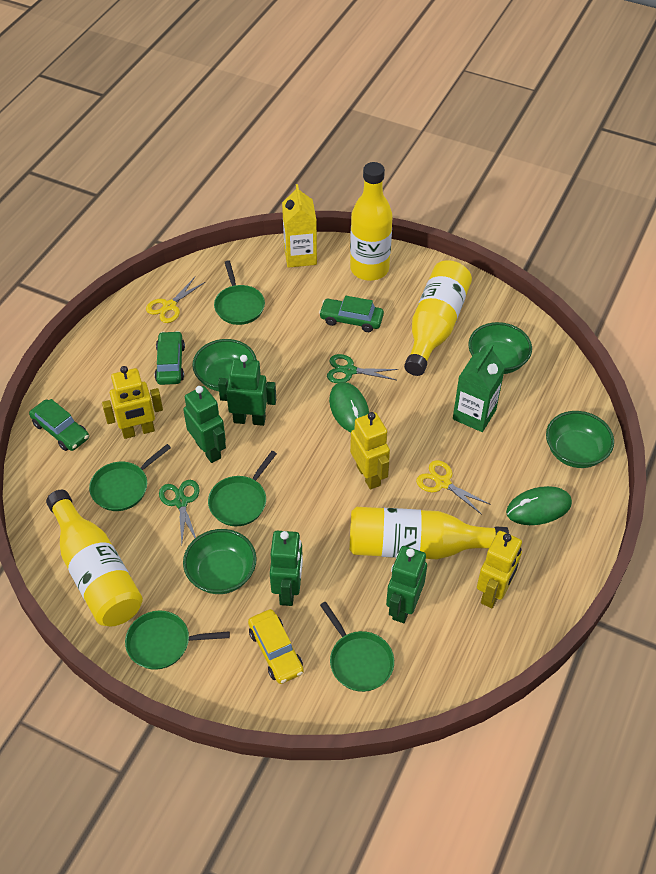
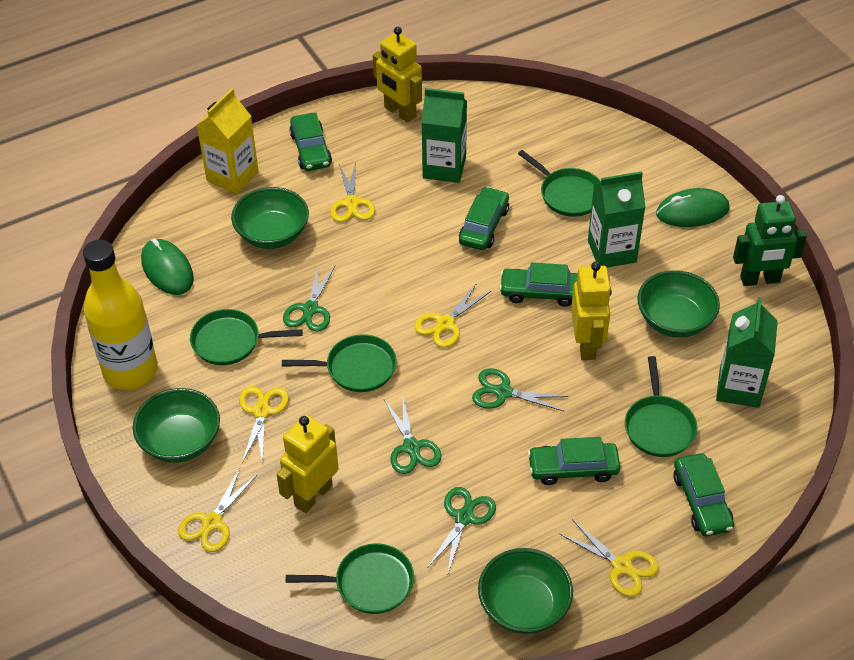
green car: 3 -> 5
green carton: 1 -> 3
green robot: 4 -> 1
green scissors: 2 -> 4
yellow bottle: 4 -> 1
yellow car: 1 -> 0
yellow scissors: 2 -> 5

